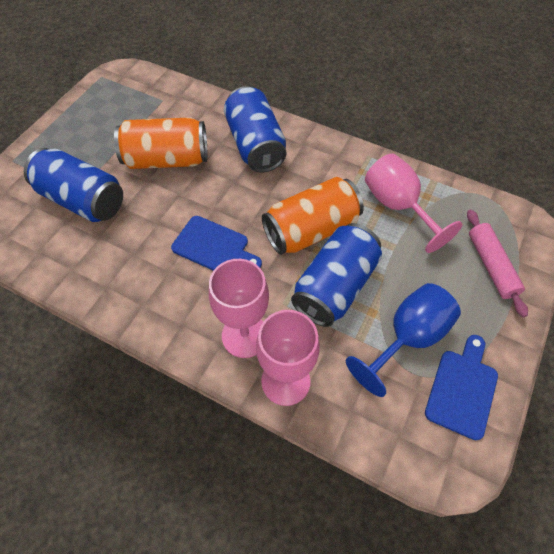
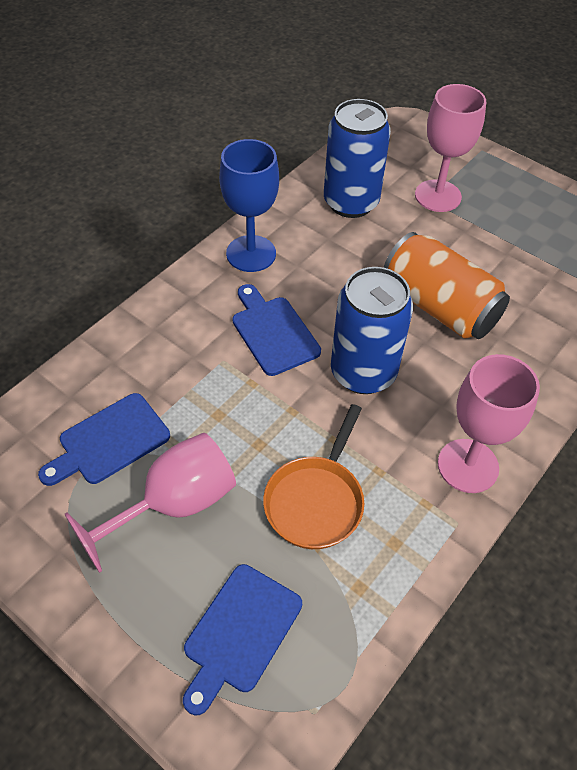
blue can: 3 -> 2
blue cutting board: 2 -> 3
orange can: 2 -> 1
orange pan: 0 -> 1
pink rolling pin: 1 -> 0

